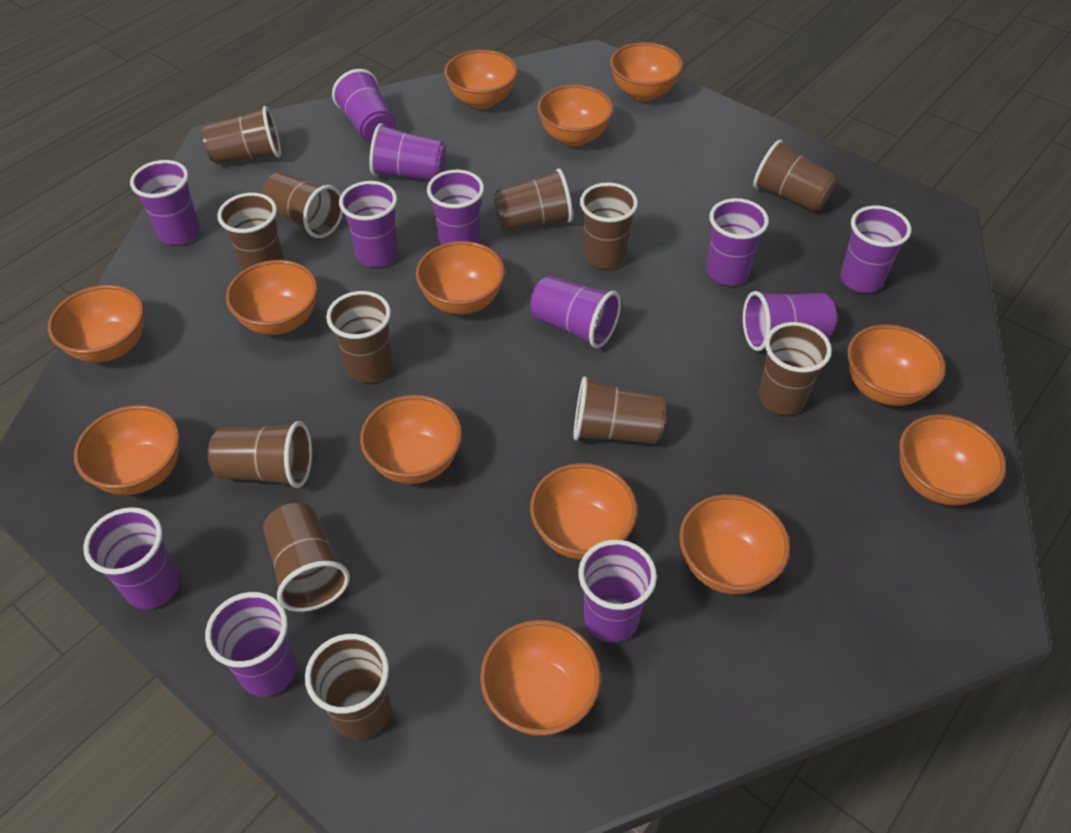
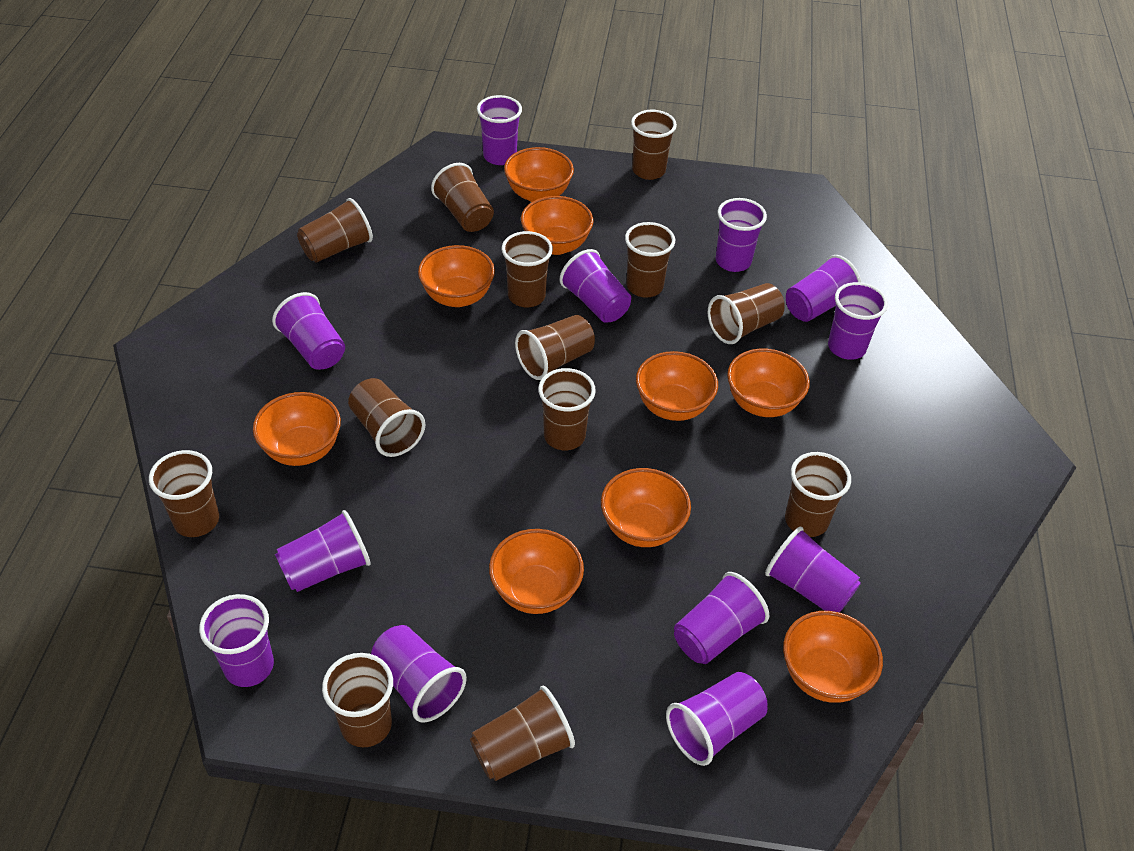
brown cup: 12 -> 13
orange bowl: 13 -> 9

